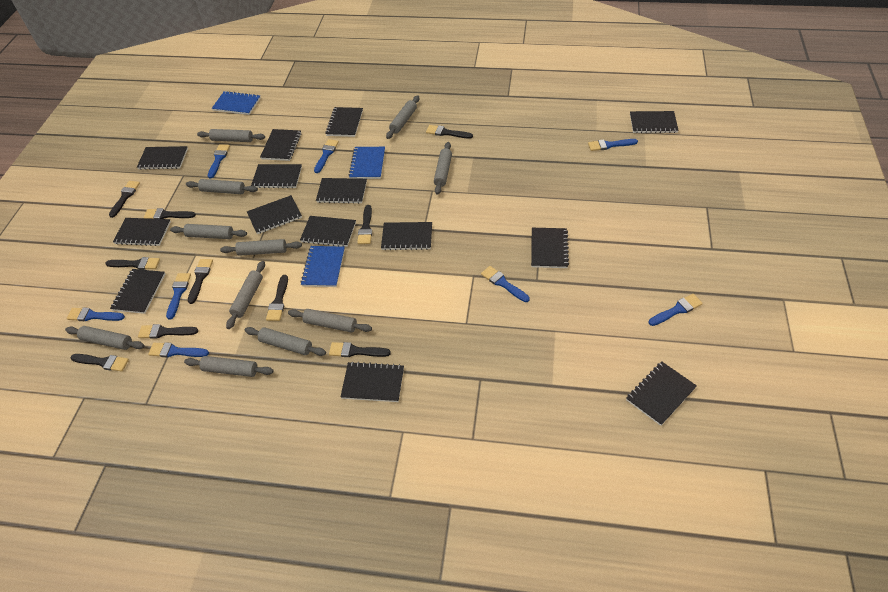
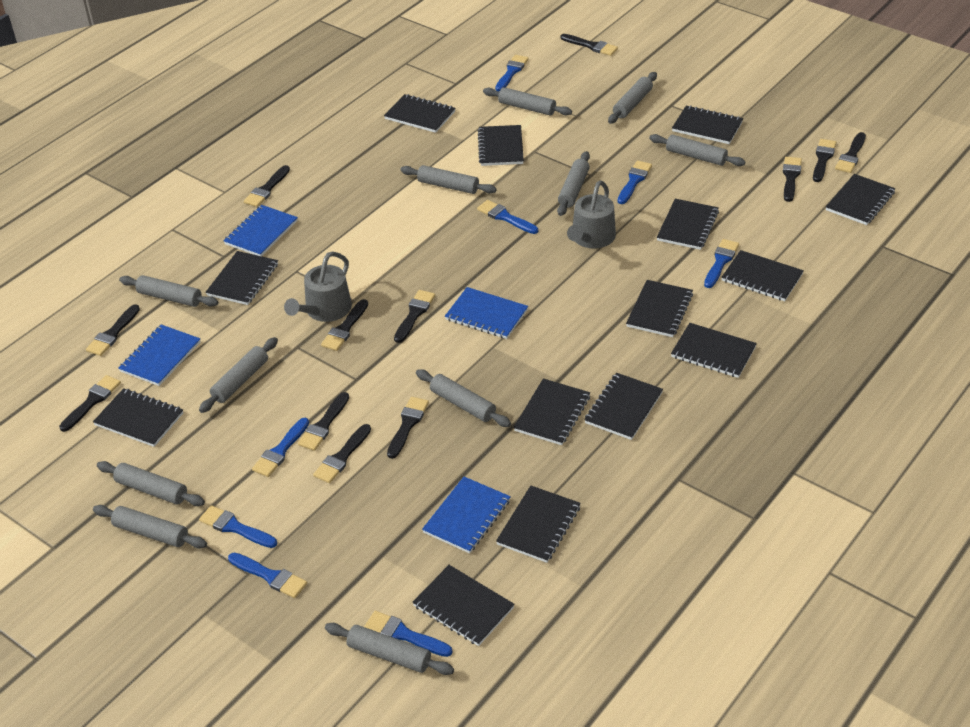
black brush: 10 -> 12
blue notebook: 3 -> 4
grey watering can: 0 -> 2

